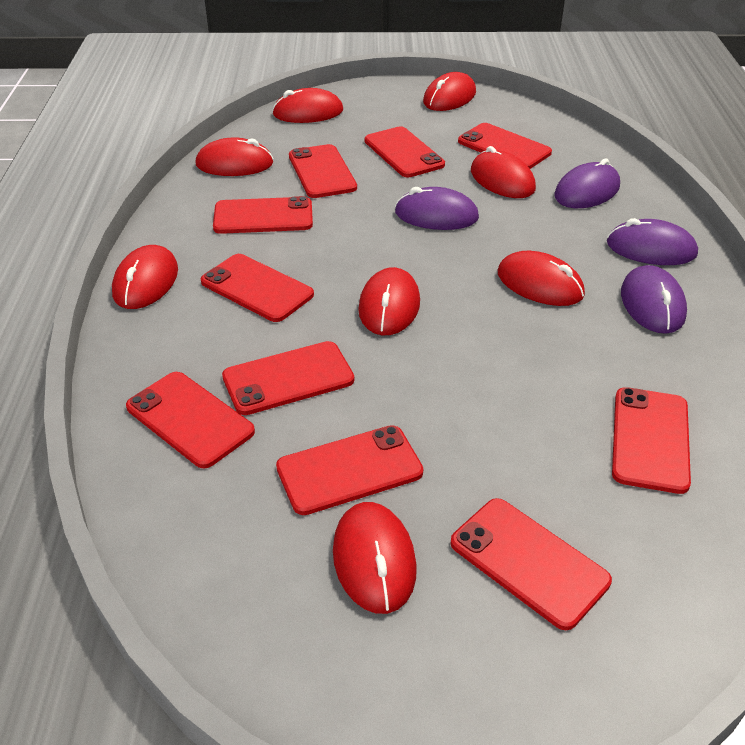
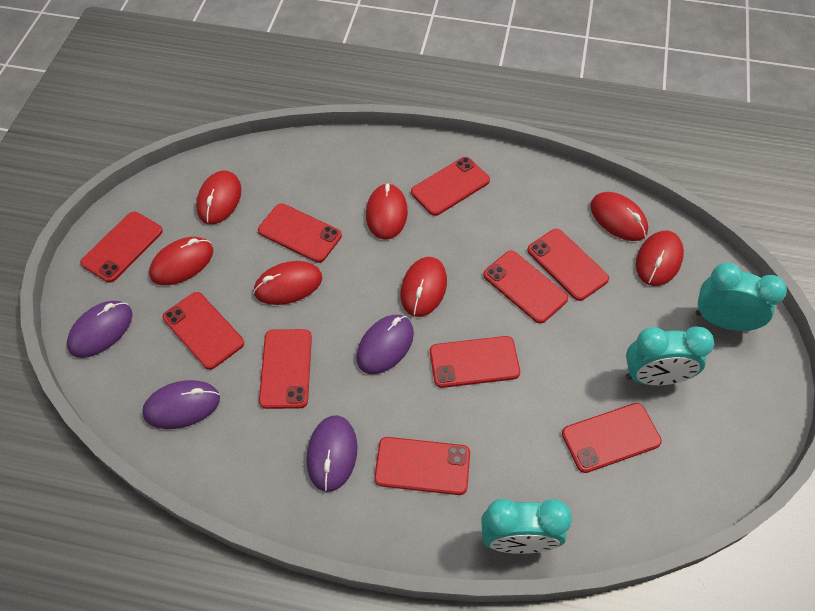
red mouse: 8 -> 7
turquoise clock: 0 -> 3

